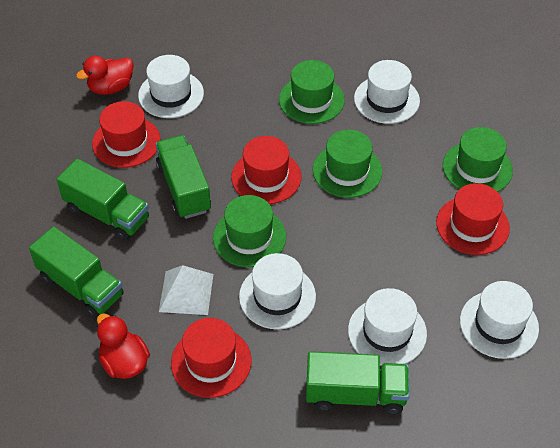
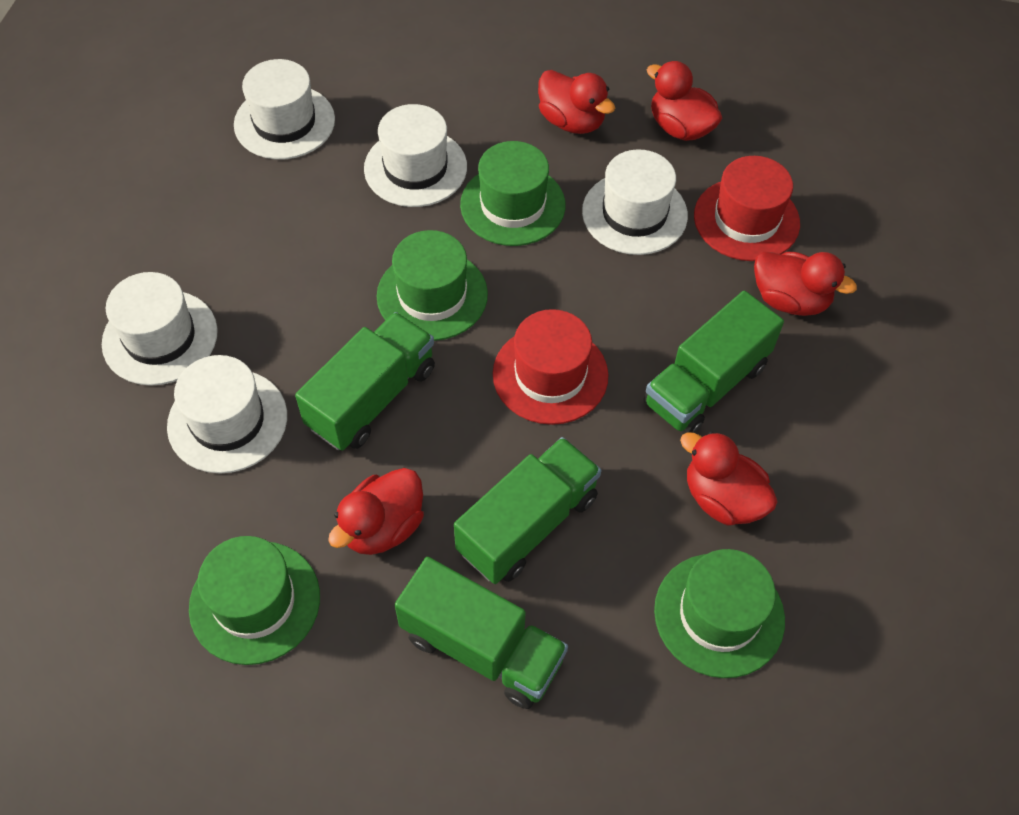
red duck: 2 -> 5
red hat: 4 -> 2
white pyramid: 1 -> 0

